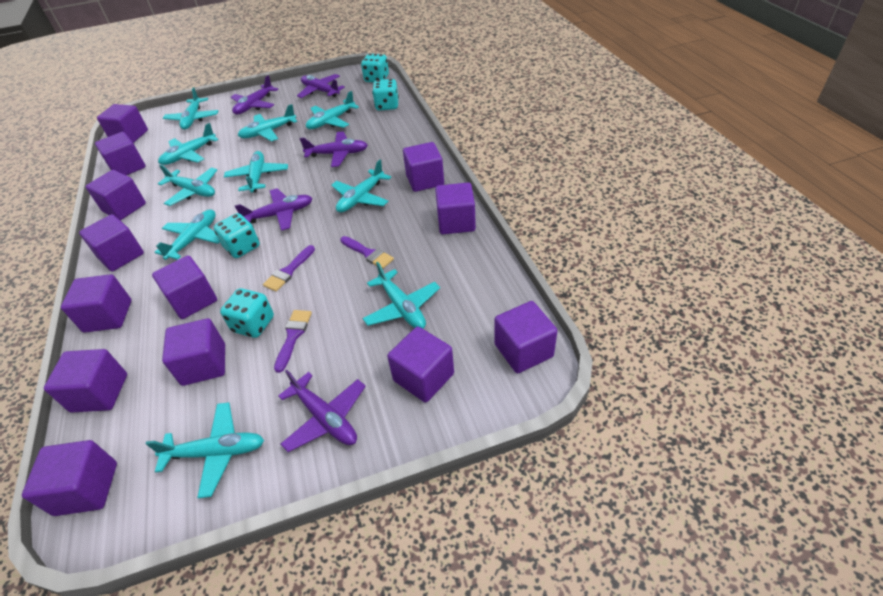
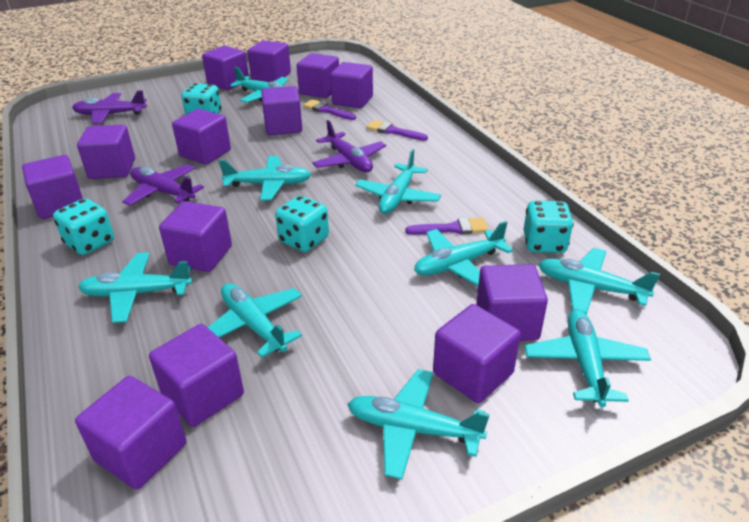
purple plane: 5 -> 3
turquoise plane: 10 -> 9

